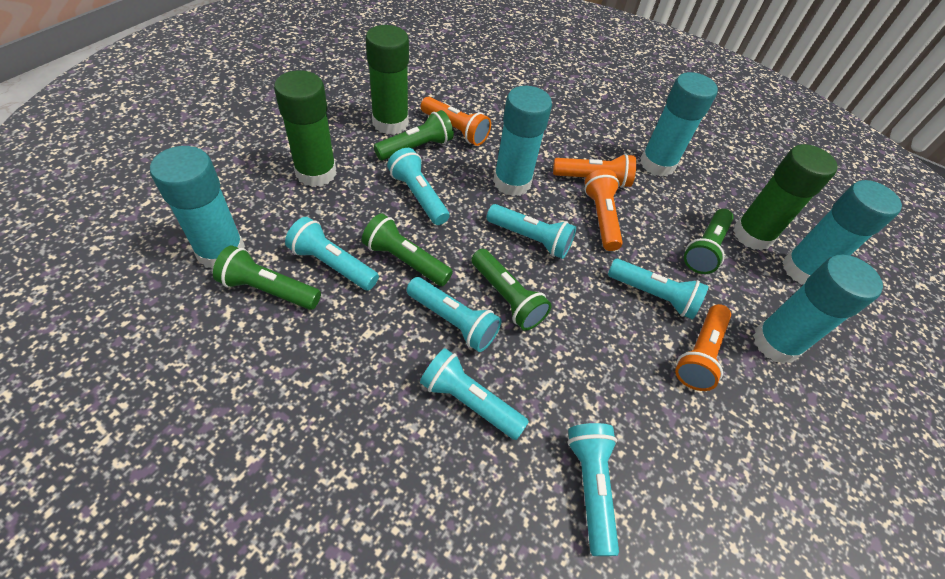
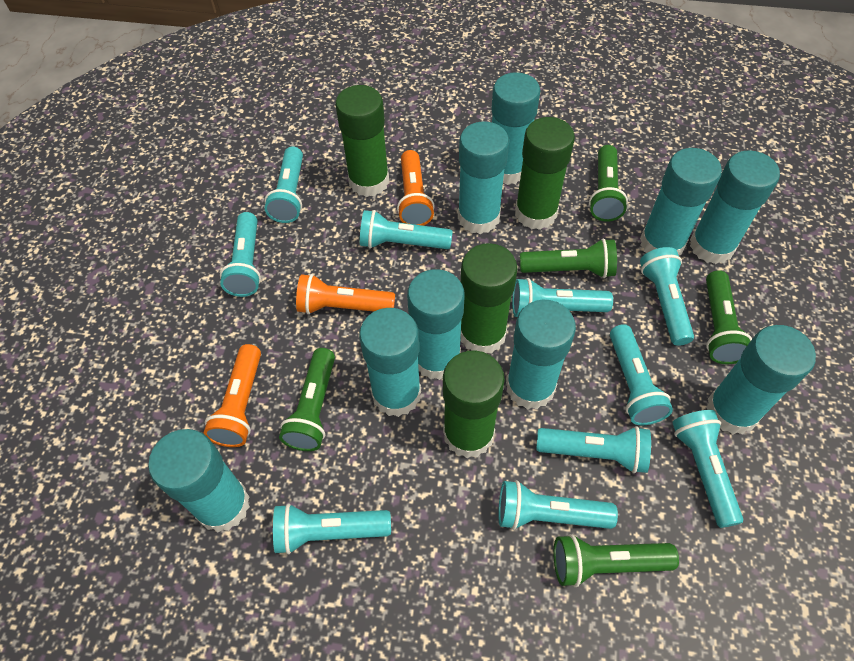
green glue stick: 3 -> 4
orange flashlight: 4 -> 3
turquoise flashlight: 7 -> 10
turquoise glue stick: 5 -> 9

